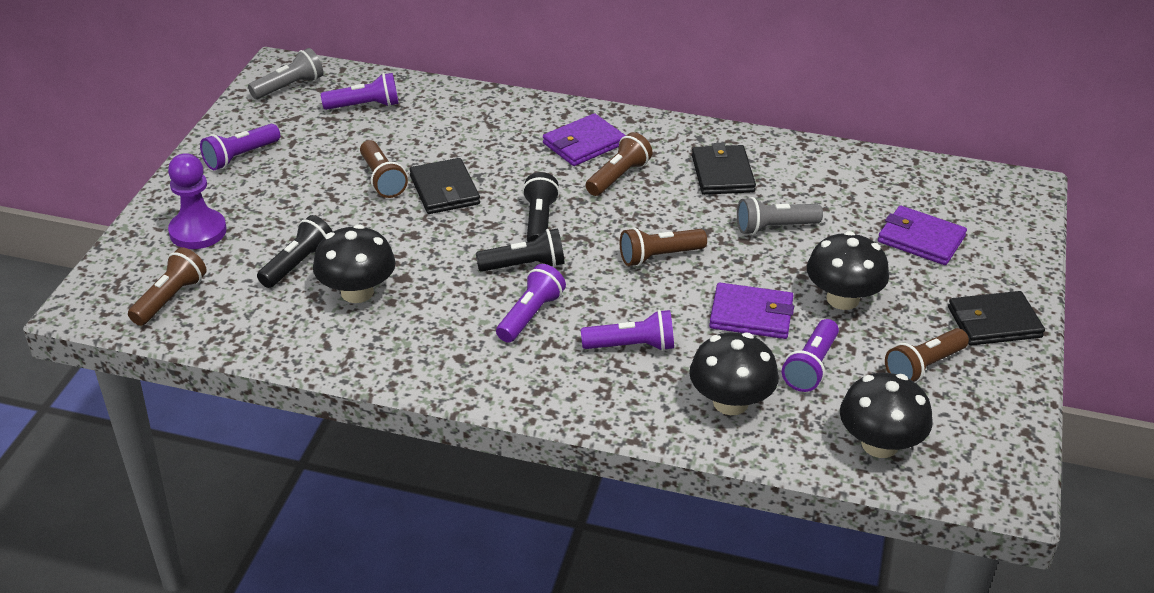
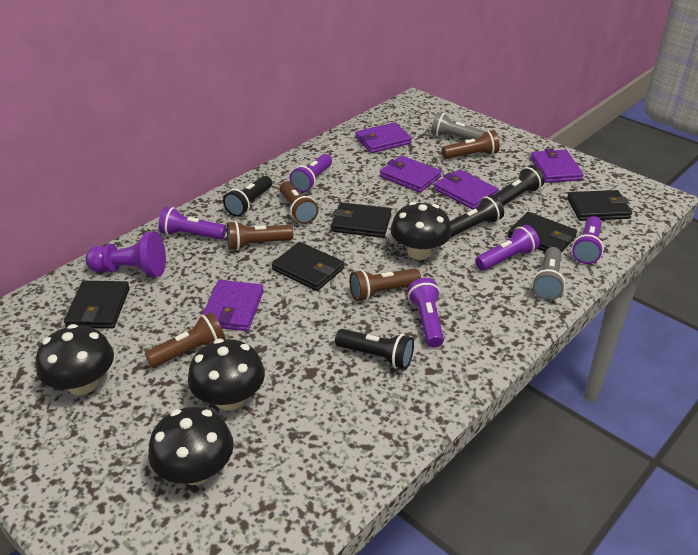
black flashlight: 3 -> 4
black wallet: 3 -> 5
purple wallet: 3 -> 5

